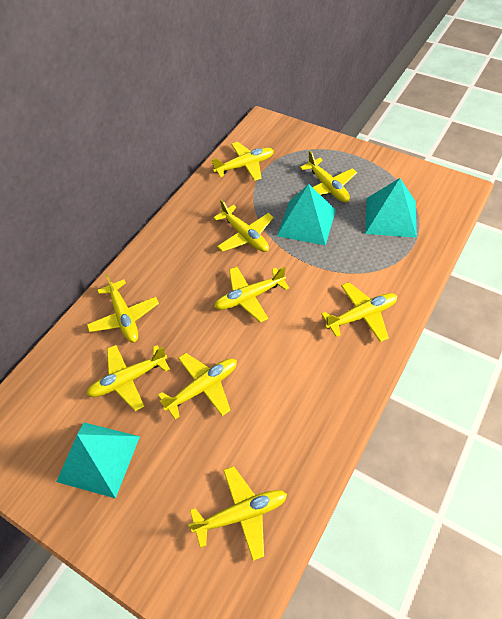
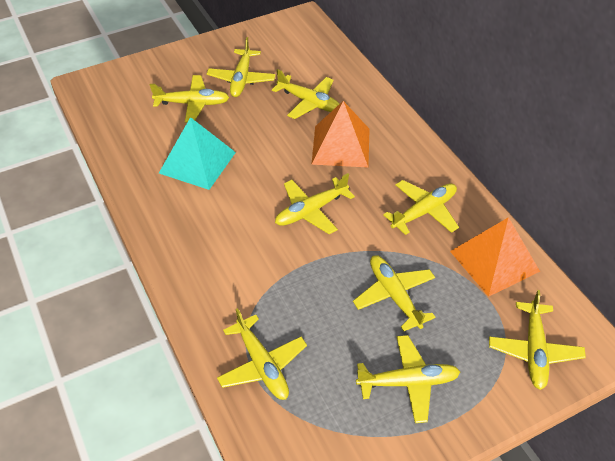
orange pyramid: 0 -> 2
turquoise pyramid: 3 -> 1

